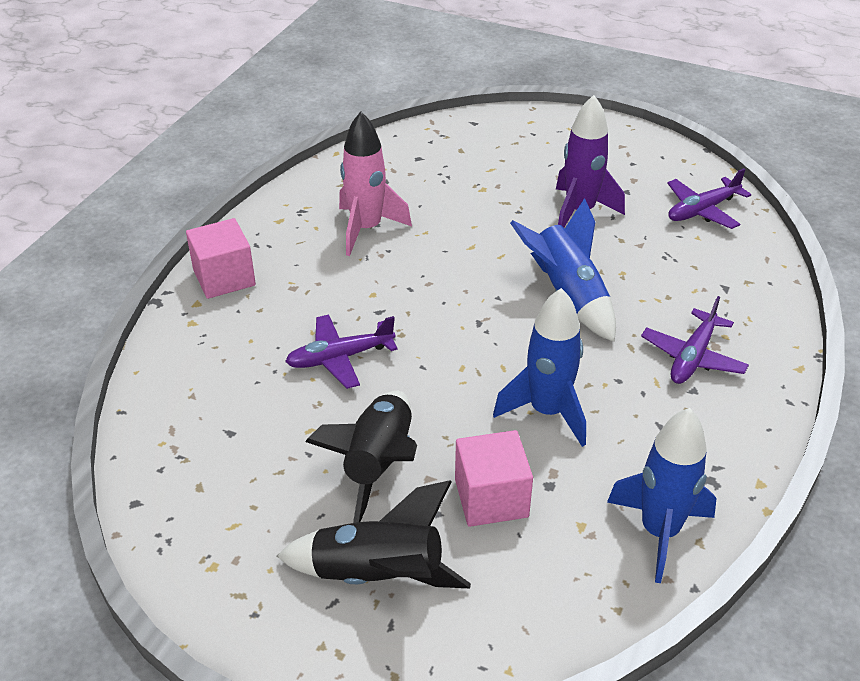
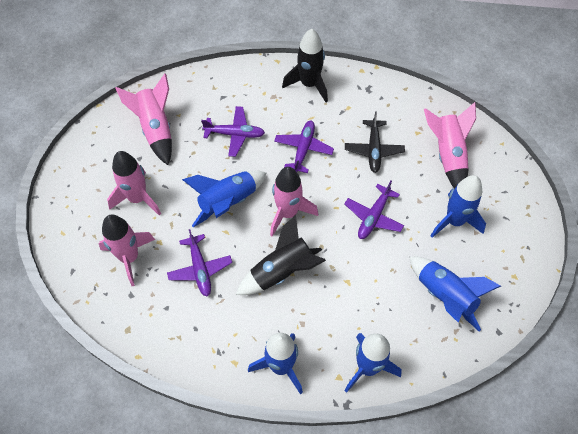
black plane: 0 -> 1
blue rocket: 3 -> 5
pink cube: 2 -> 0
pink rocket: 1 -> 5
purple plane: 3 -> 4
purple rocket: 1 -> 0

